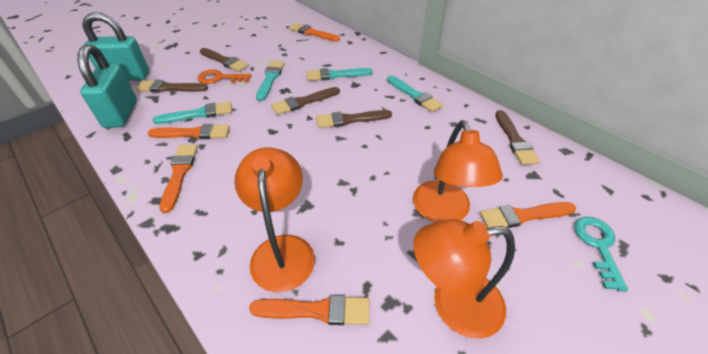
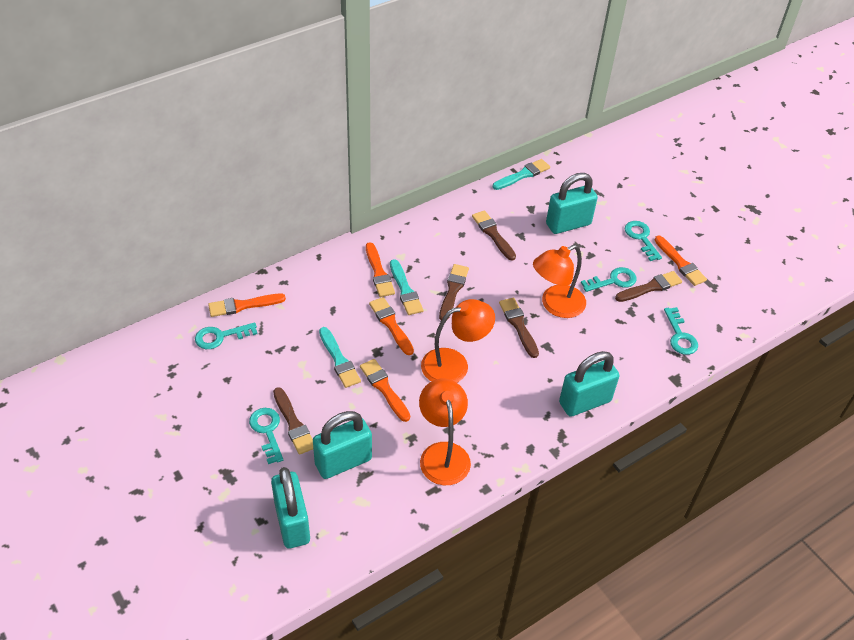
orange key: 1 -> 0
turquoise brush: 4 -> 3
turquoise key: 1 -> 5
turquoise padlock: 2 -> 4

